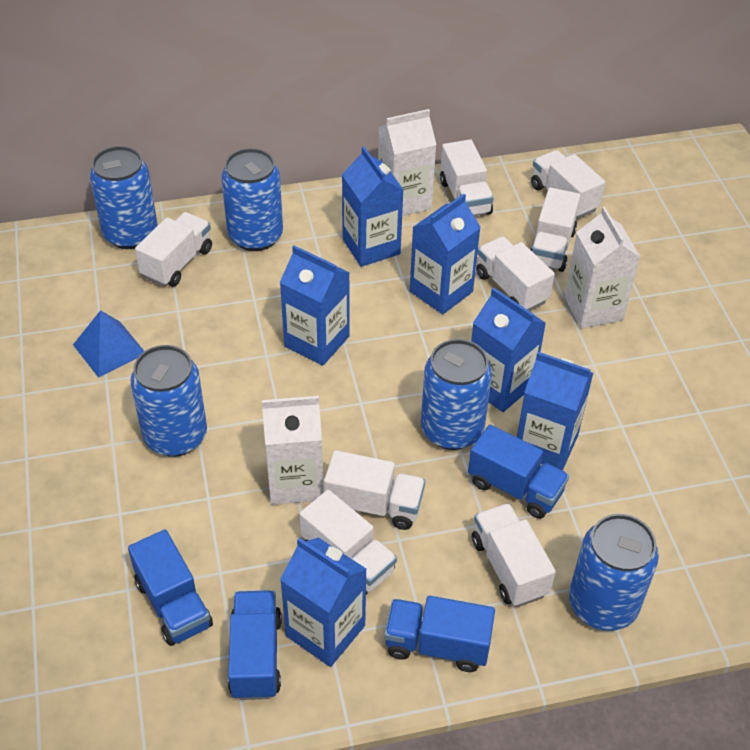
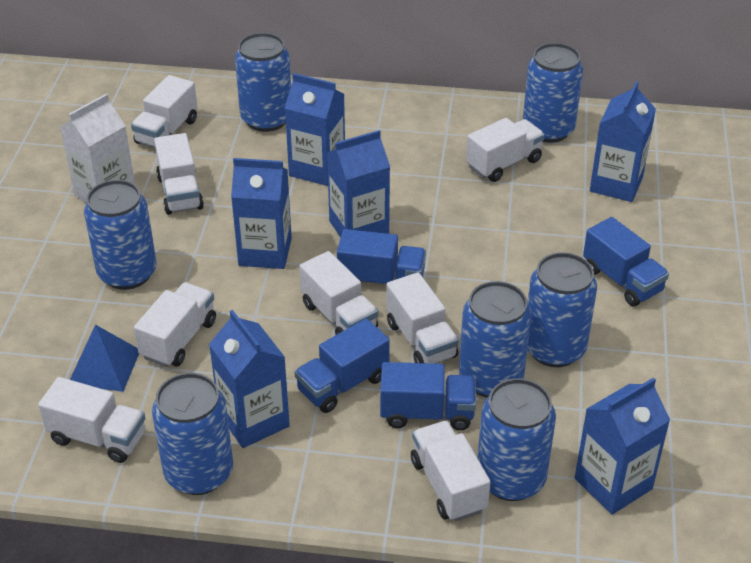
blue can: 5 -> 7
white carton: 3 -> 1

